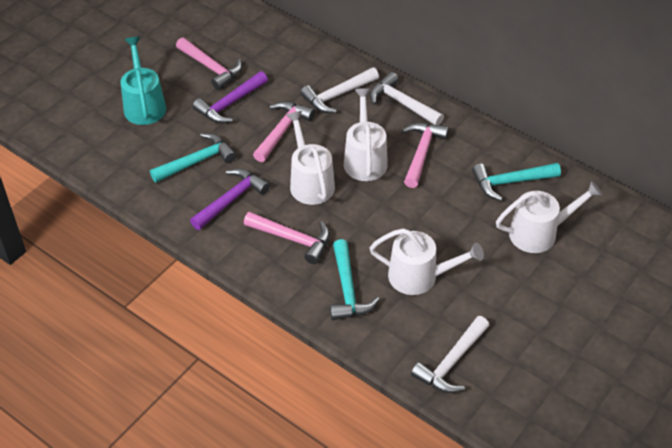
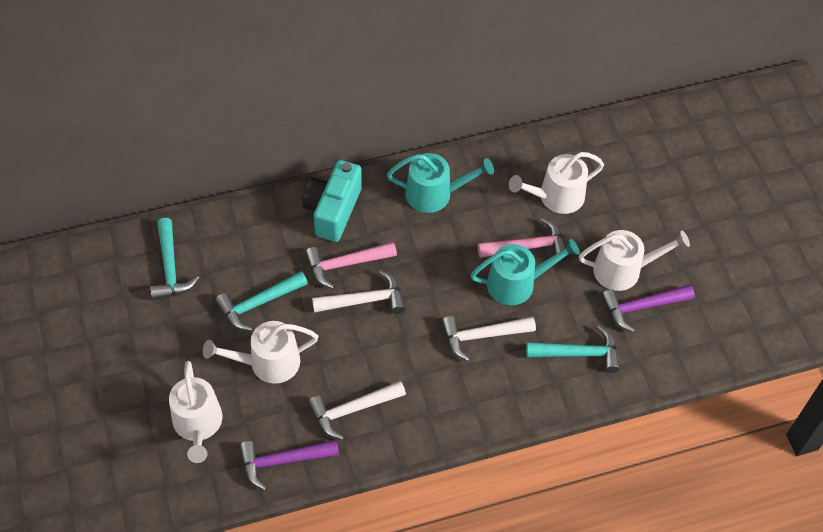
pink hammer: 4 -> 2
turquoise camera: 0 -> 1
turquoise watering can: 1 -> 2

